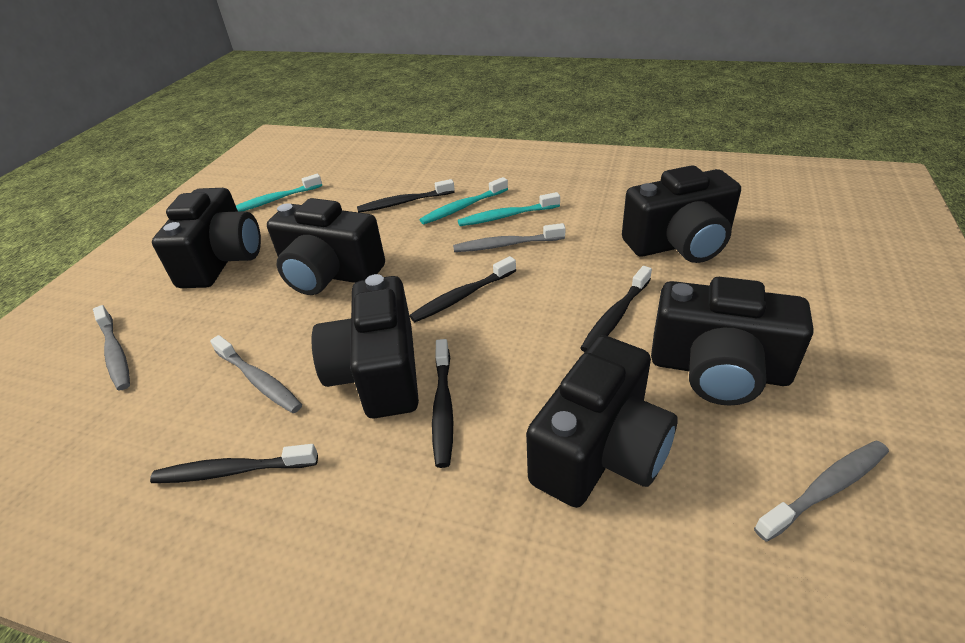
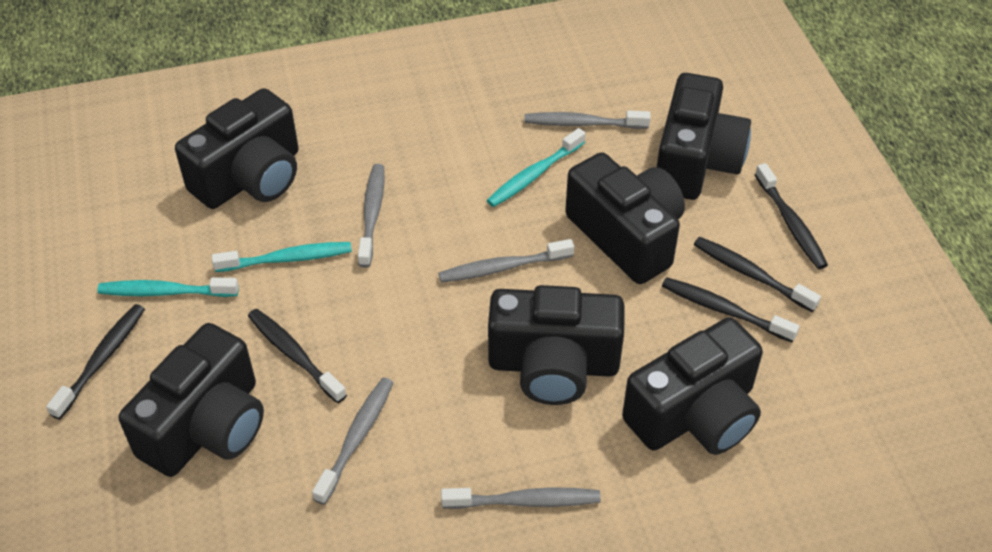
grey toothbrush: 4 -> 5

